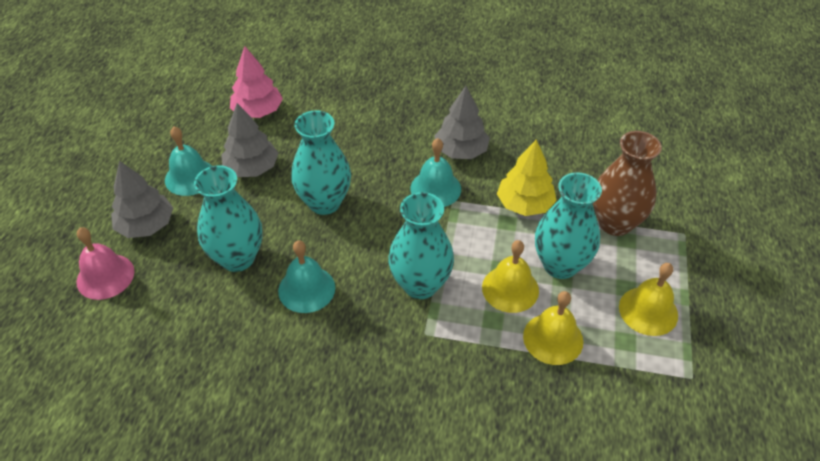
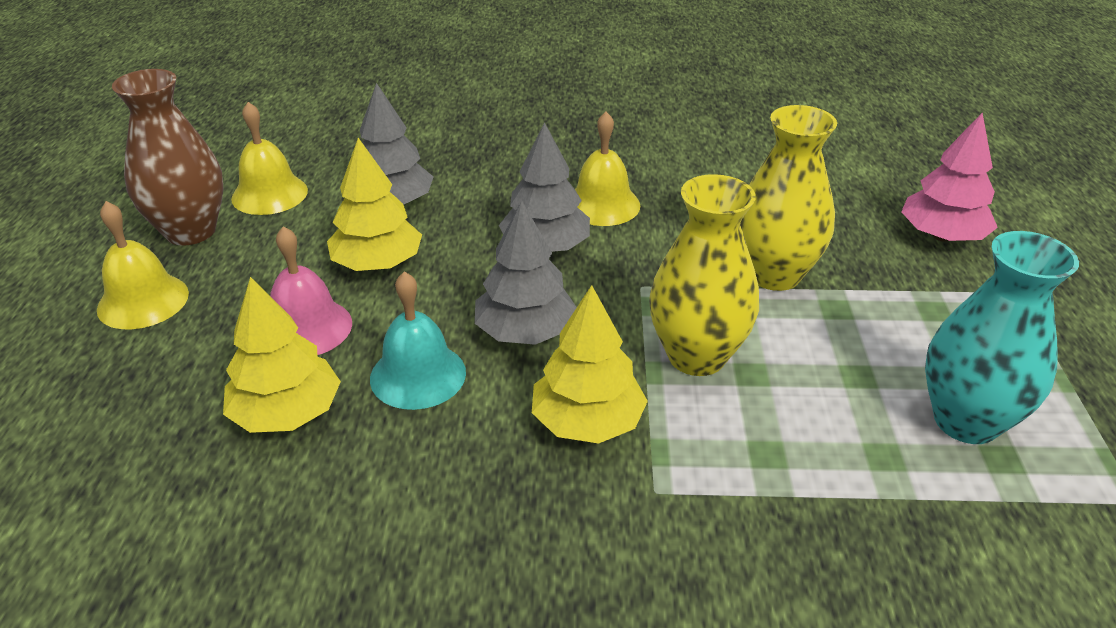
turquoise bell: 3 -> 1
turquoise vase: 4 -> 1
yellow tree: 1 -> 3
yellow vase: 0 -> 2

